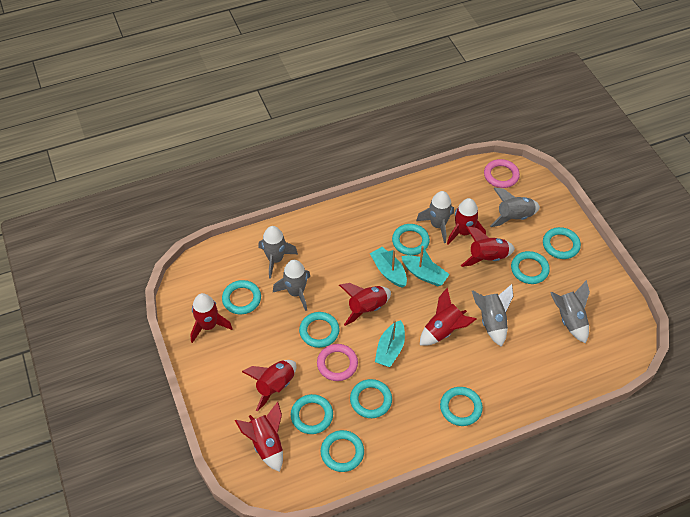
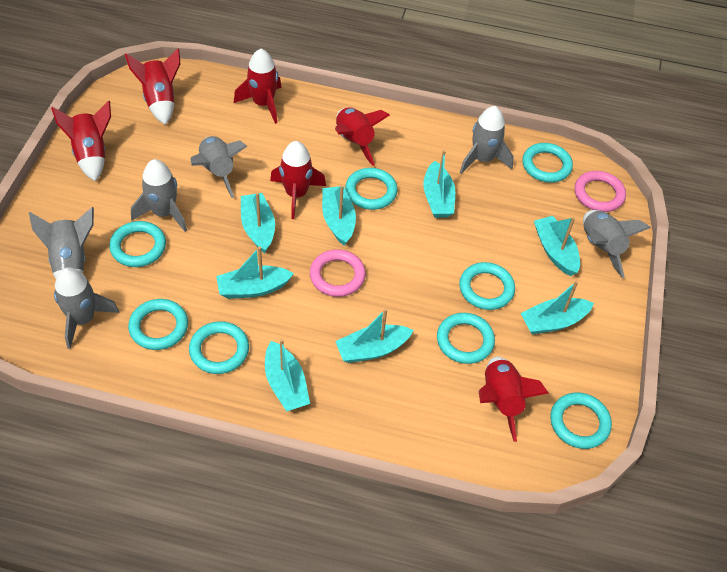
red rocket: 7 -> 6
turquoise boat: 3 -> 8
turquoise ring: 9 -> 8

